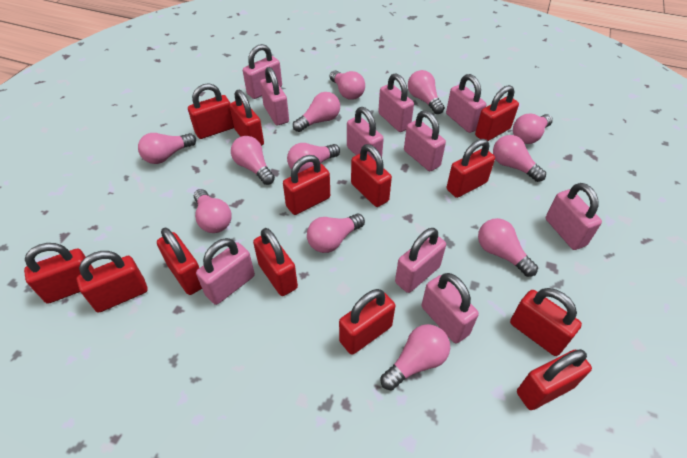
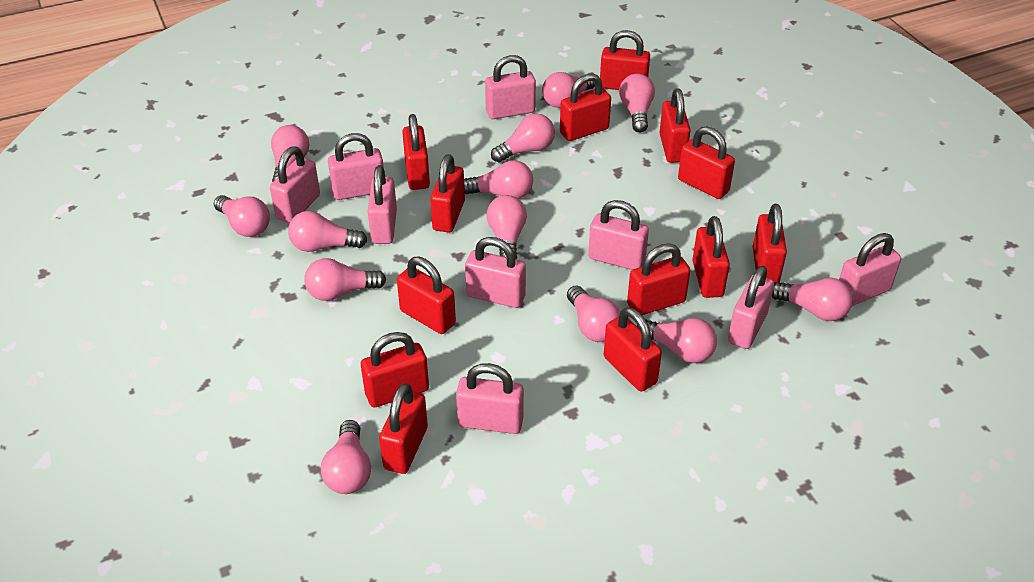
pink light bulb: 12 -> 13
pink padlock: 10 -> 9

